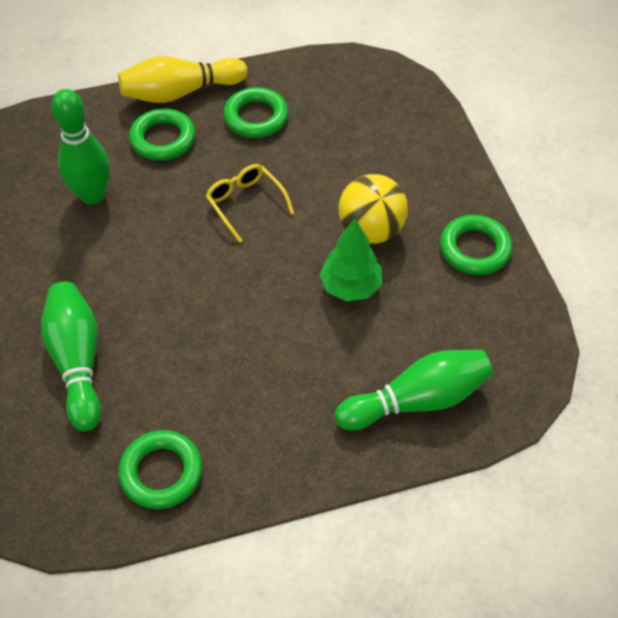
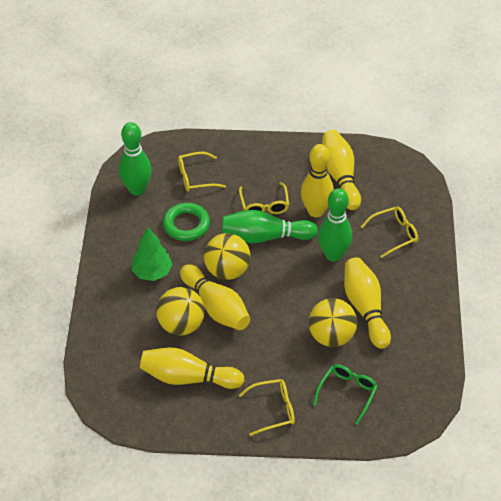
green glasses: 0 -> 1
green ring: 4 -> 1
yellow ball: 1 -> 3
yellow bowling pin: 1 -> 5
yellow glasses: 1 -> 4

